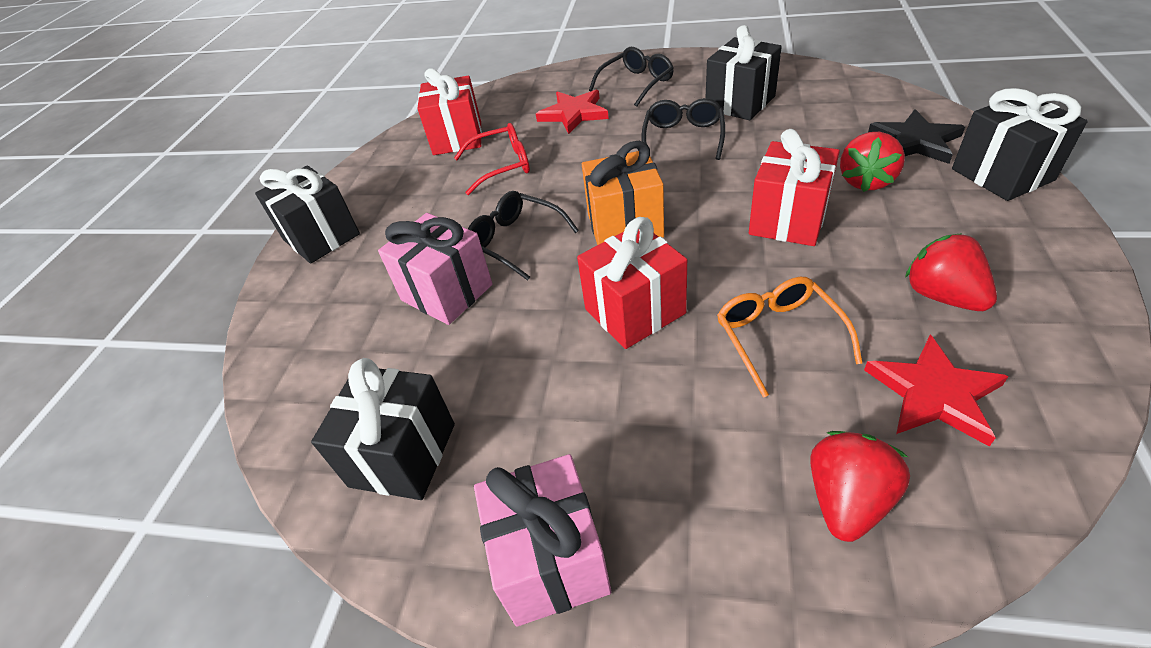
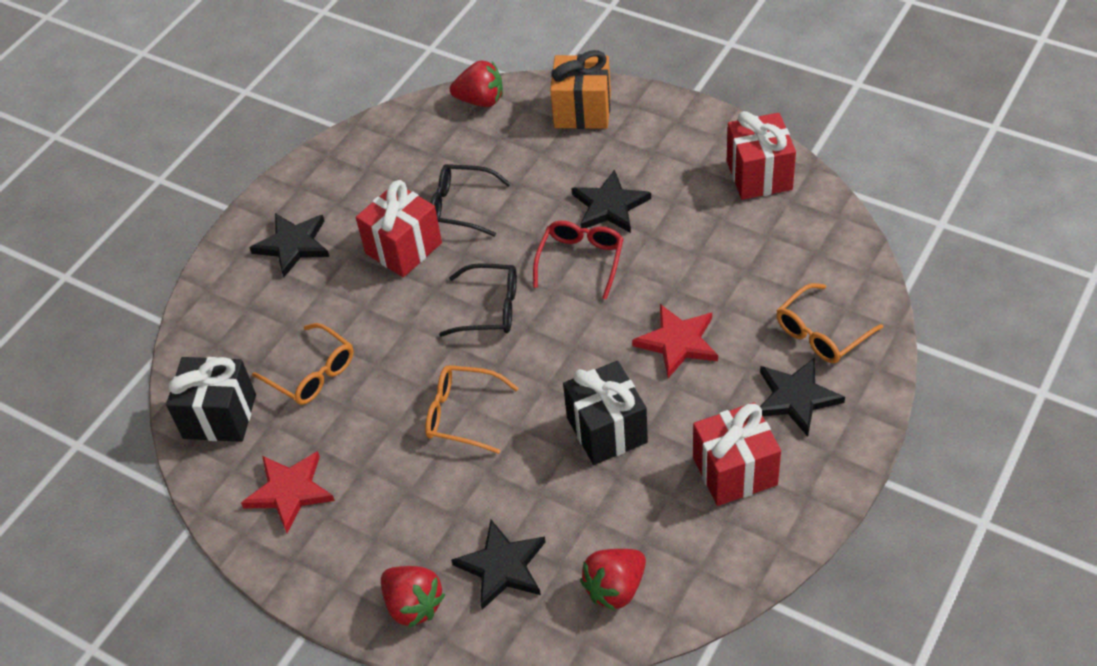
black gift: 4 -> 2
black glasses: 3 -> 2
black star: 1 -> 4
orange glasses: 1 -> 3
pink gift: 2 -> 0

